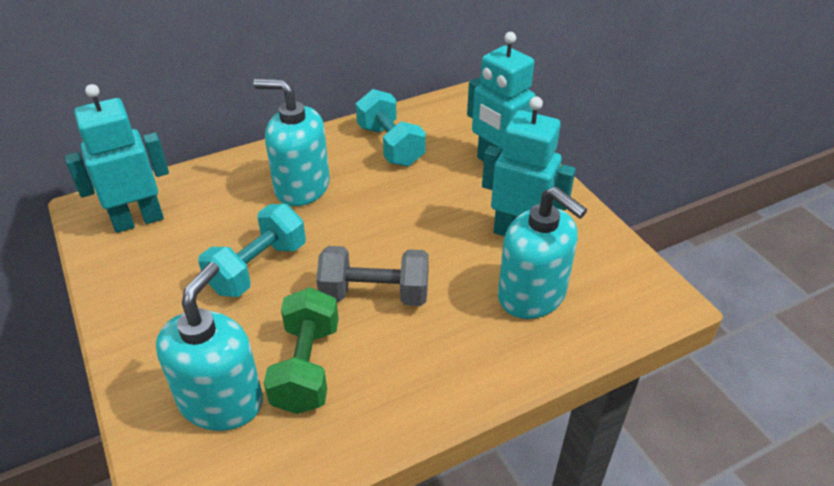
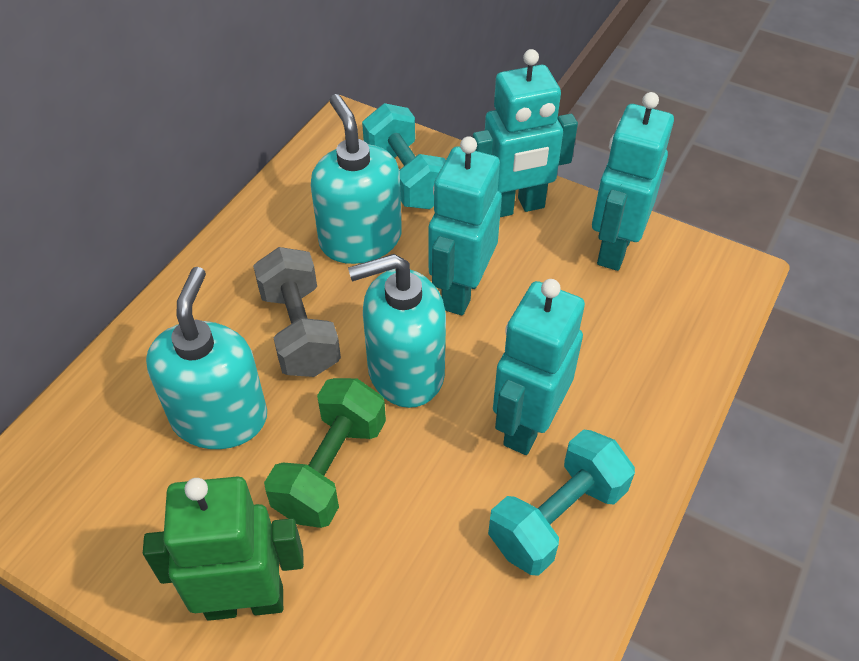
green robot: 0 -> 1
turquoise robot: 3 -> 4

